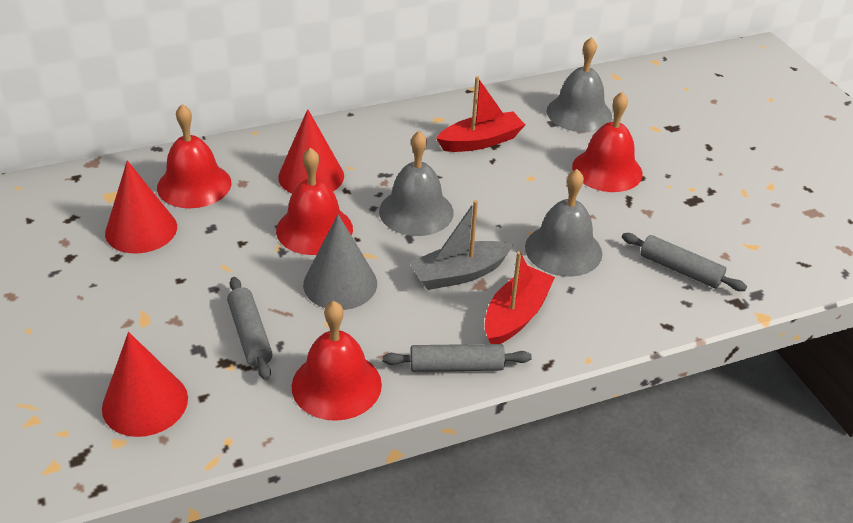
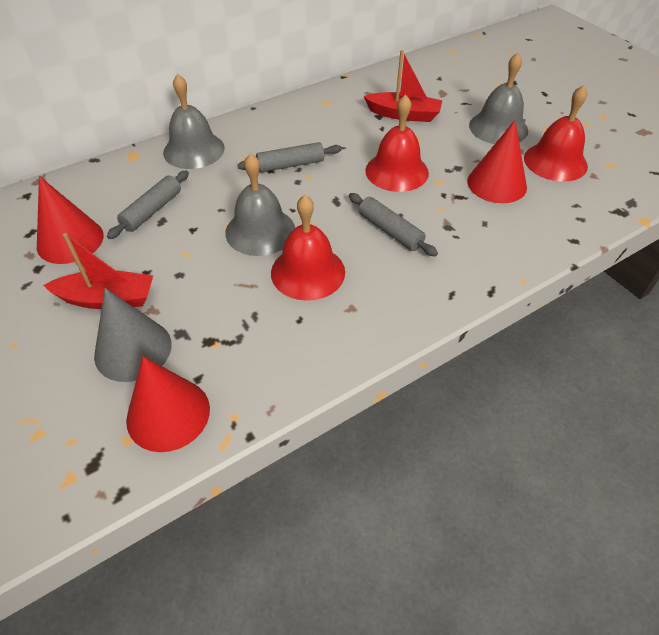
grey boat: 1 -> 0
red bell: 4 -> 3

